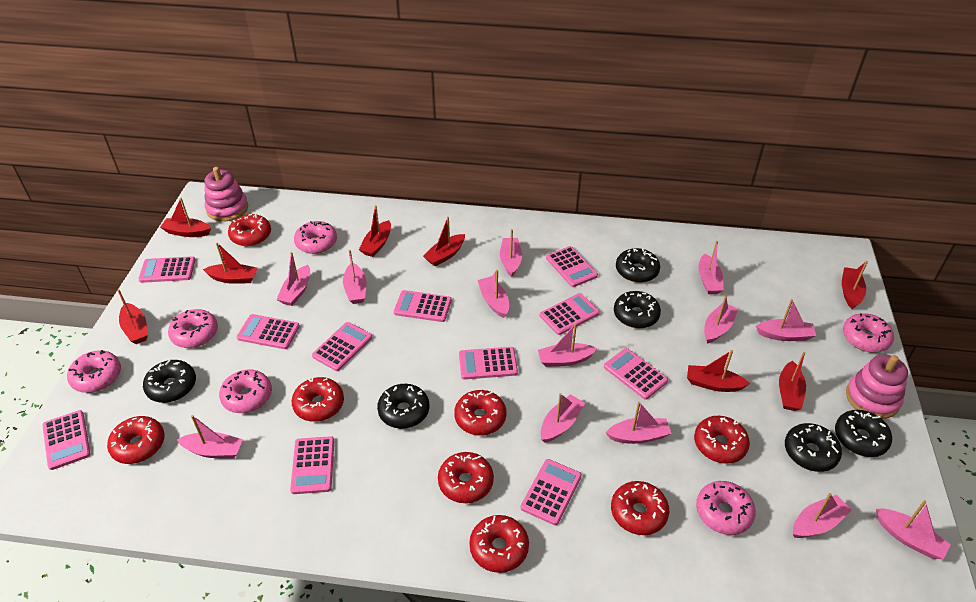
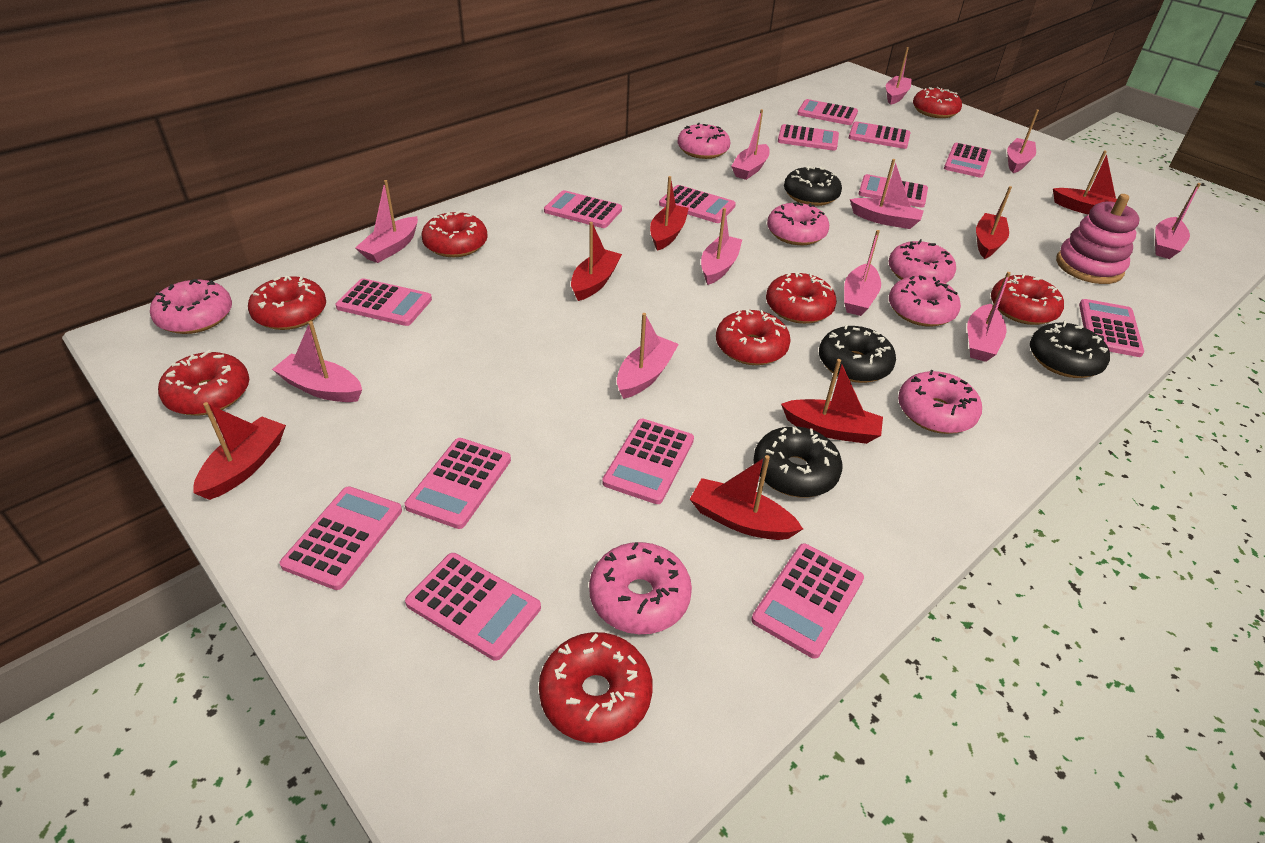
black donut: 6 -> 4
pink boat: 13 -> 11
pink calculator: 11 -> 14
pink donut: 6 -> 7
pink stacking toy: 2 -> 1
red boat: 8 -> 7

